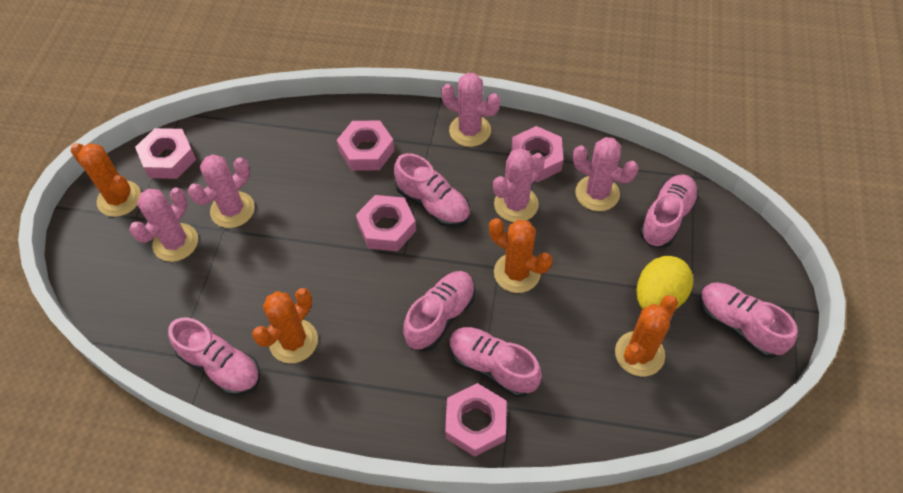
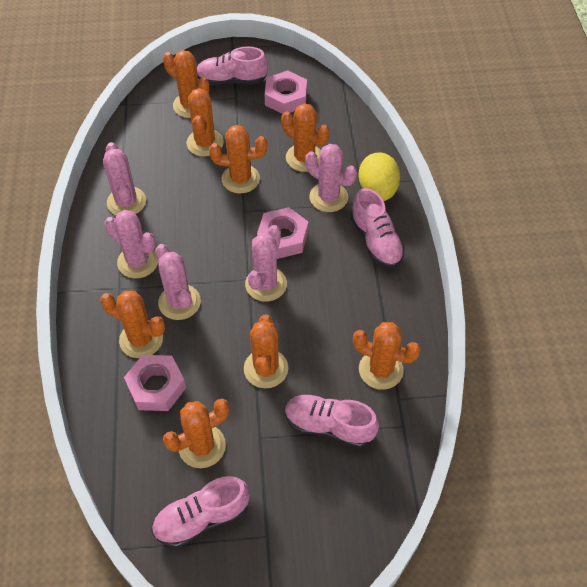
orange cactus: 4 -> 8
pink nut: 5 -> 3
pink shoe: 6 -> 4

